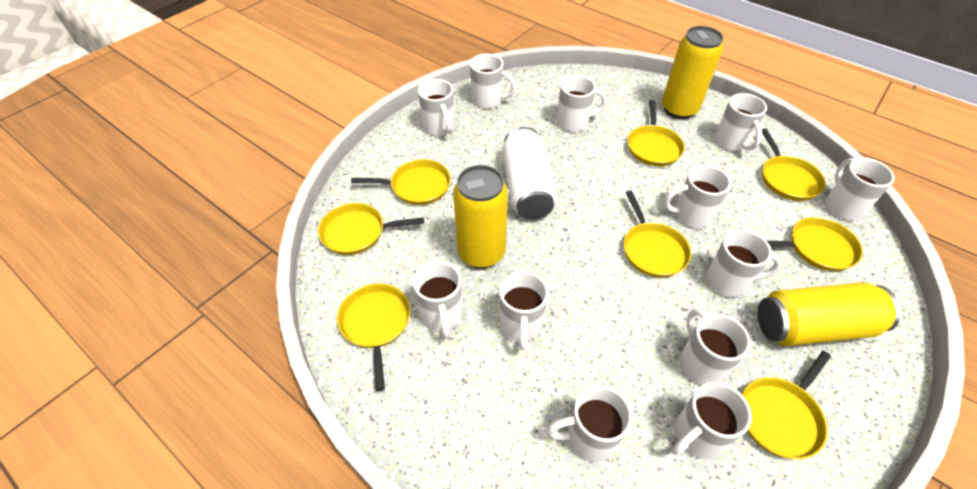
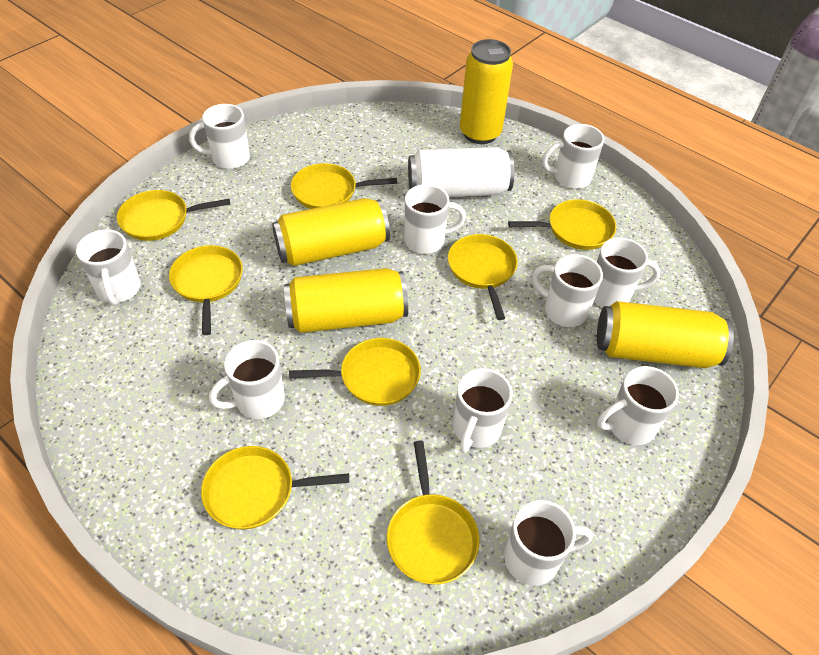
white mug: 12 -> 10
yellow can: 3 -> 4

